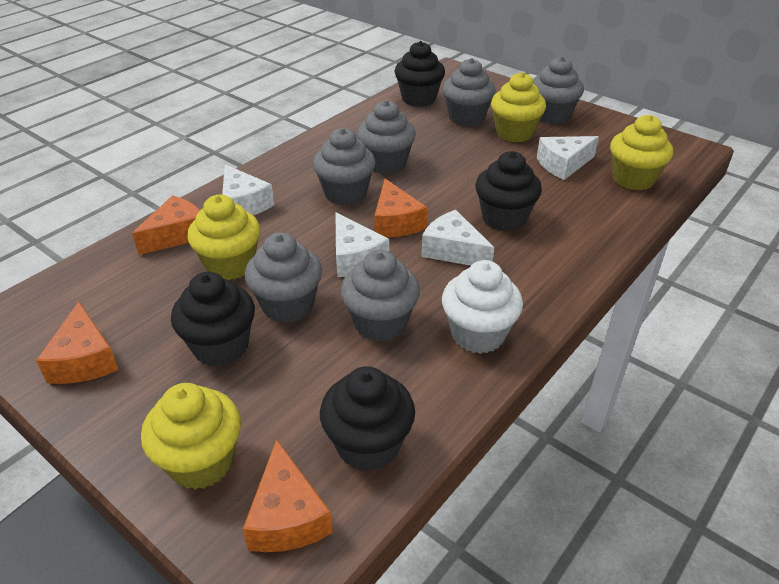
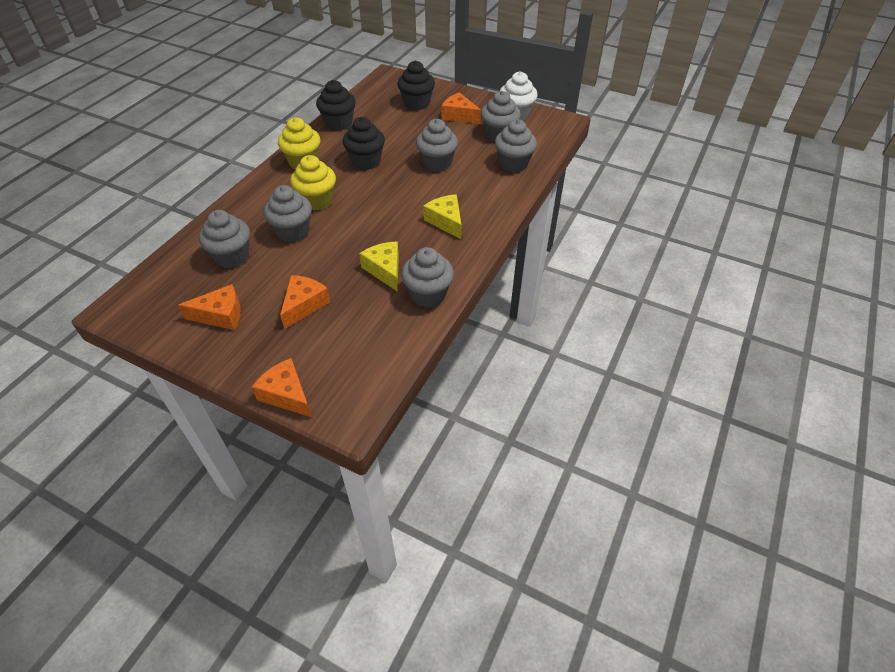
black cupcake: 4 -> 3
white cheese: 4 -> 0
yellow cheese: 0 -> 2
yellow cupcake: 4 -> 2

